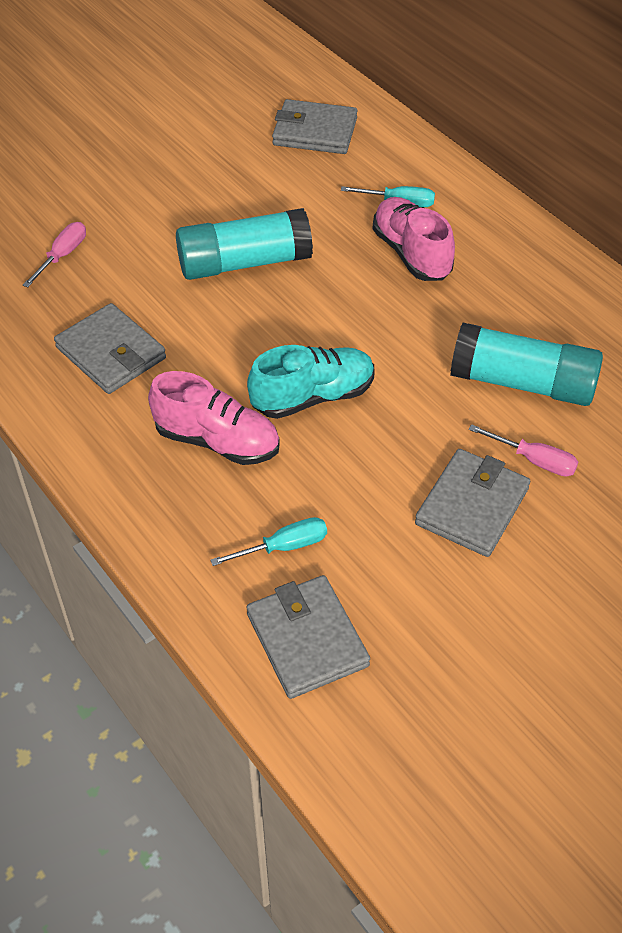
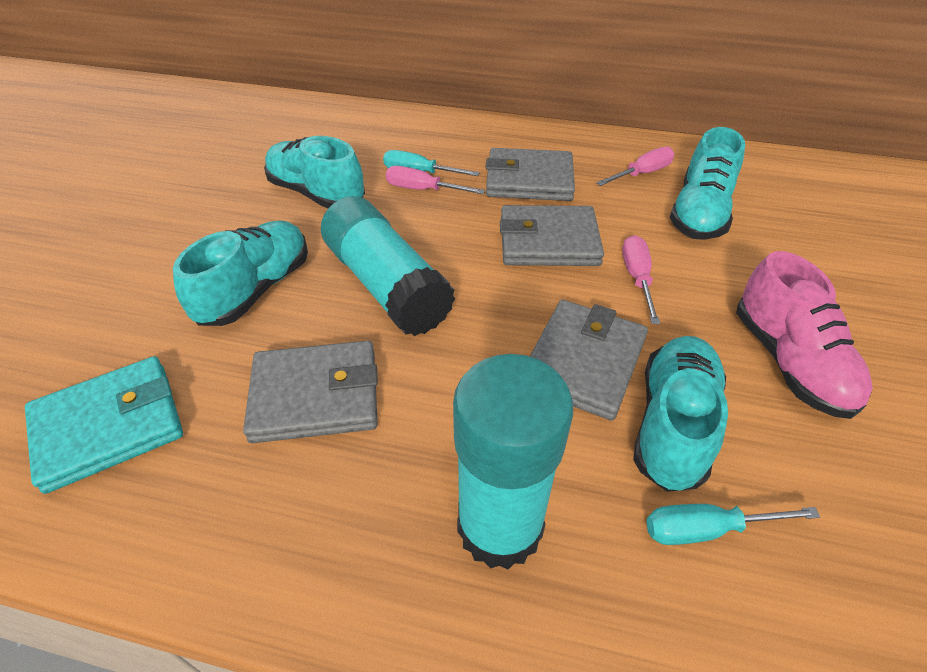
pink screwdriver: 2 -> 3
pink shoe: 2 -> 1
turquoise shoe: 1 -> 4
turquoise wallet: 0 -> 1

